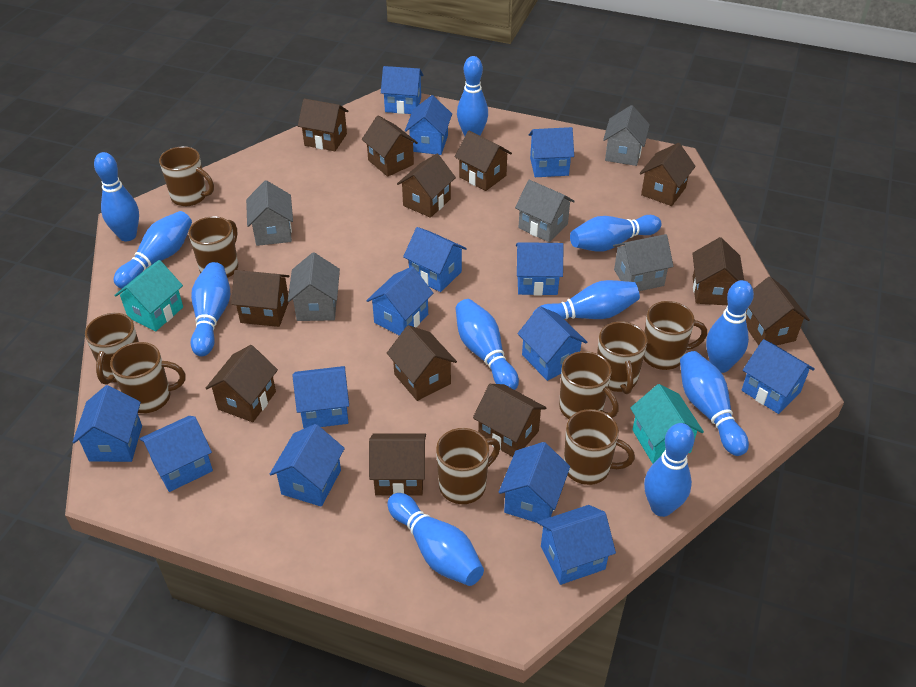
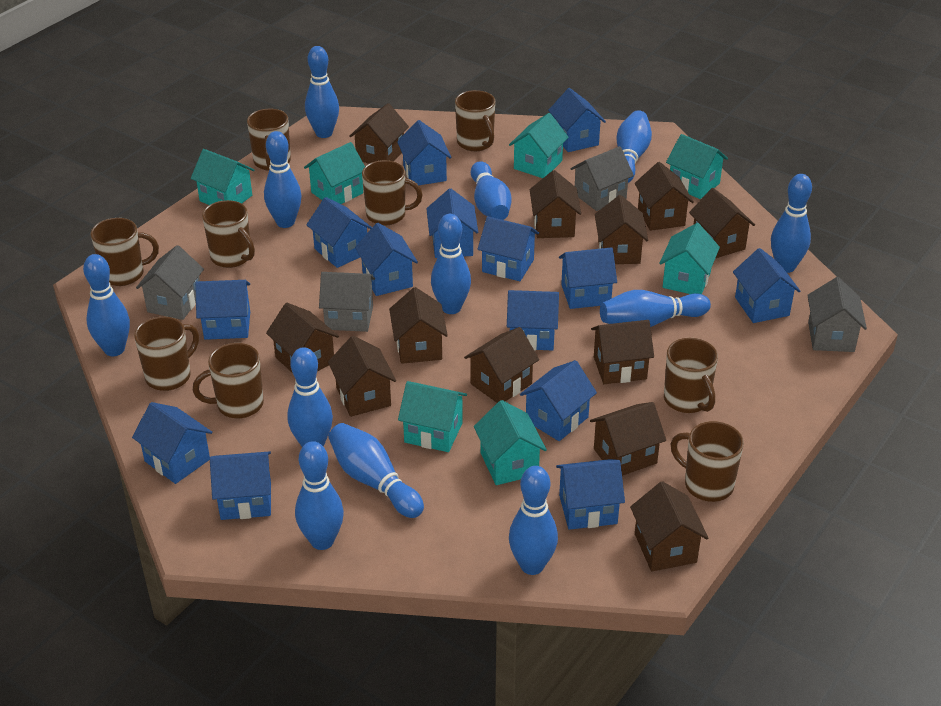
blue bowling pin: 11 -> 12
grey house: 5 -> 4
turquoise house: 2 -> 7

